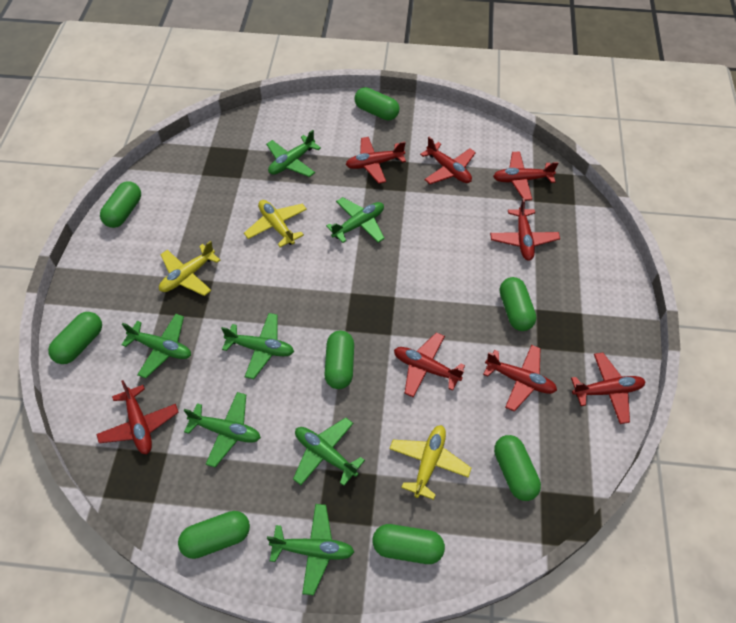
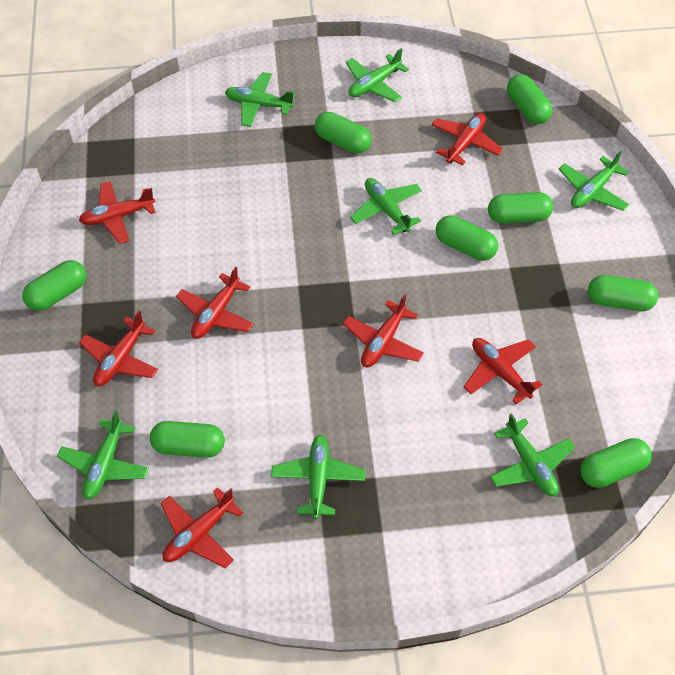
red plane: 8 -> 7
yellow plane: 3 -> 0

